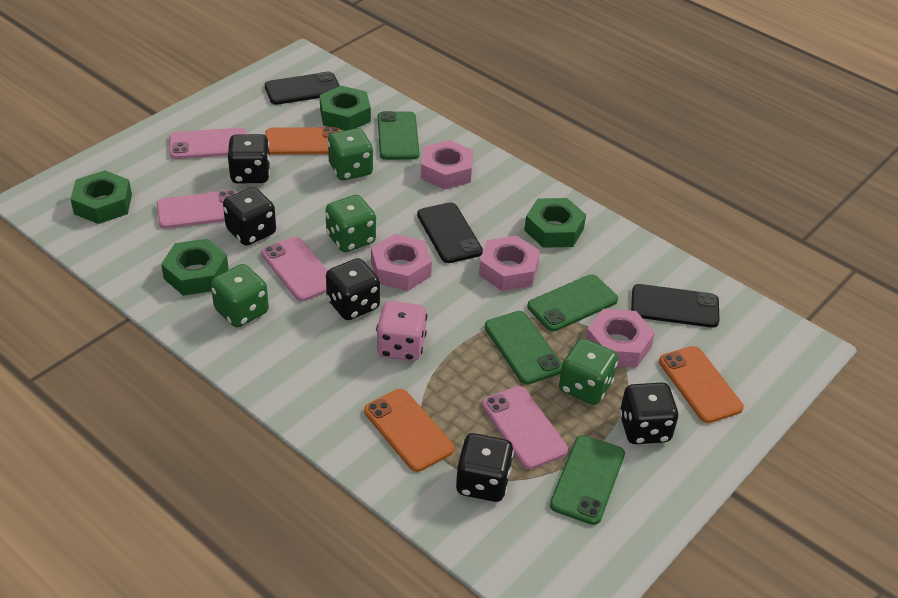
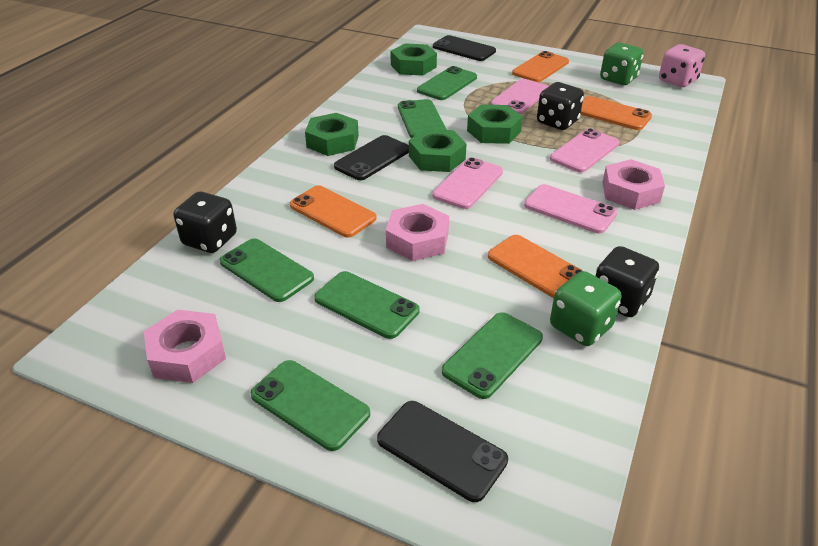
black dice: 5 -> 3
green dice: 4 -> 2
green phone: 4 -> 6
orange phone: 3 -> 4
pink nut: 4 -> 3

